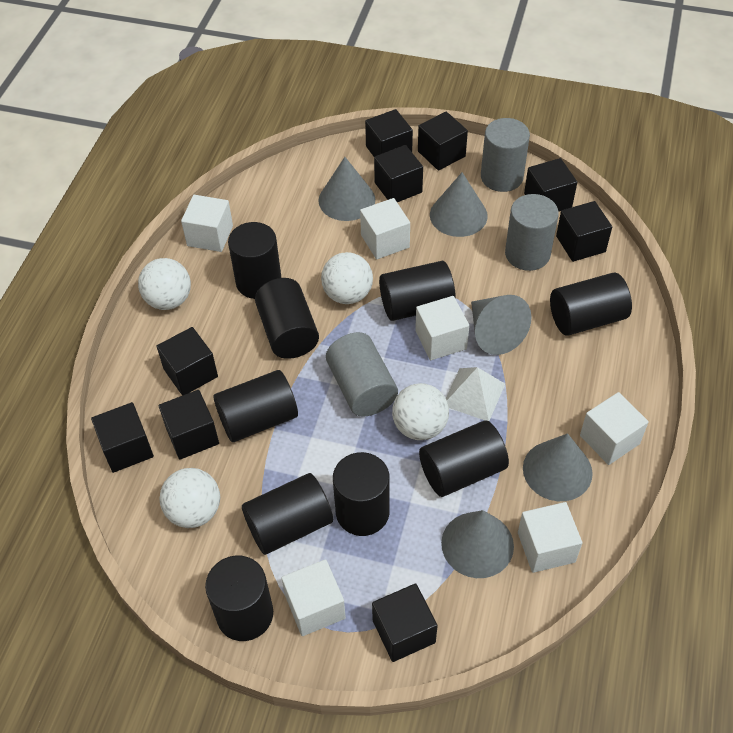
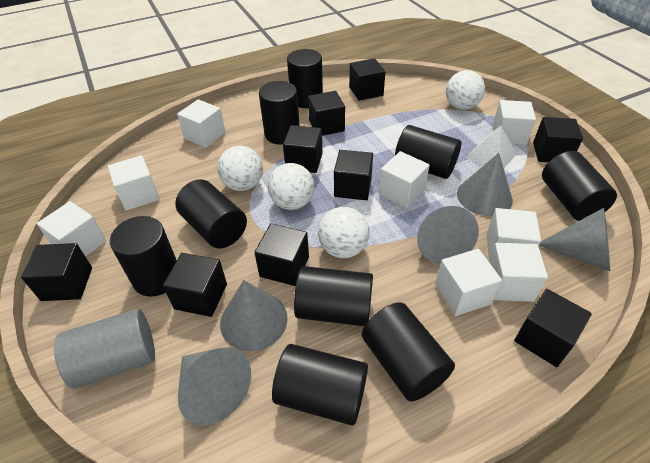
grey cylinder: 3 -> 1
white cube: 6 -> 8

